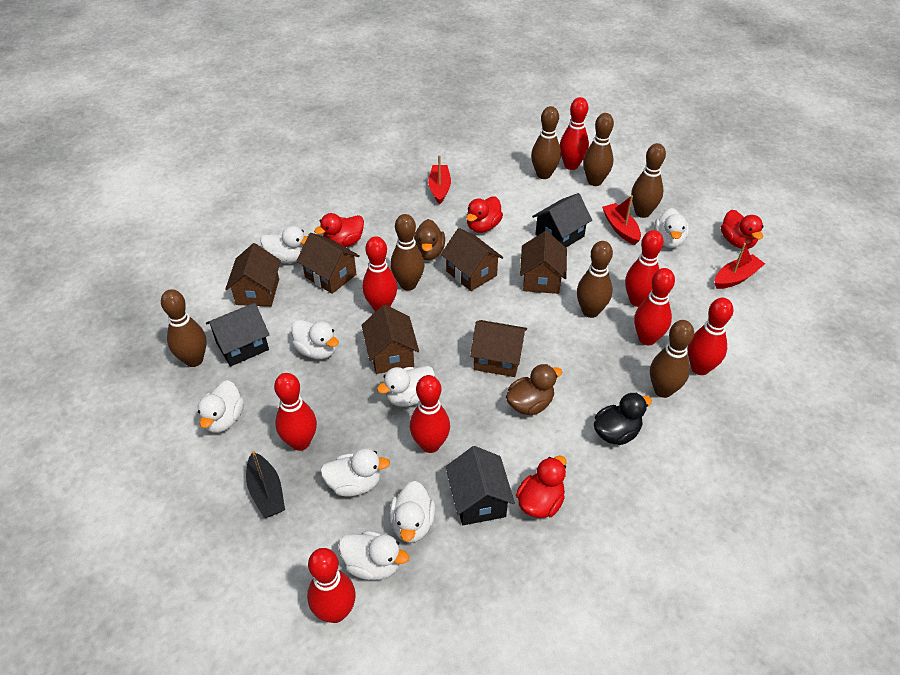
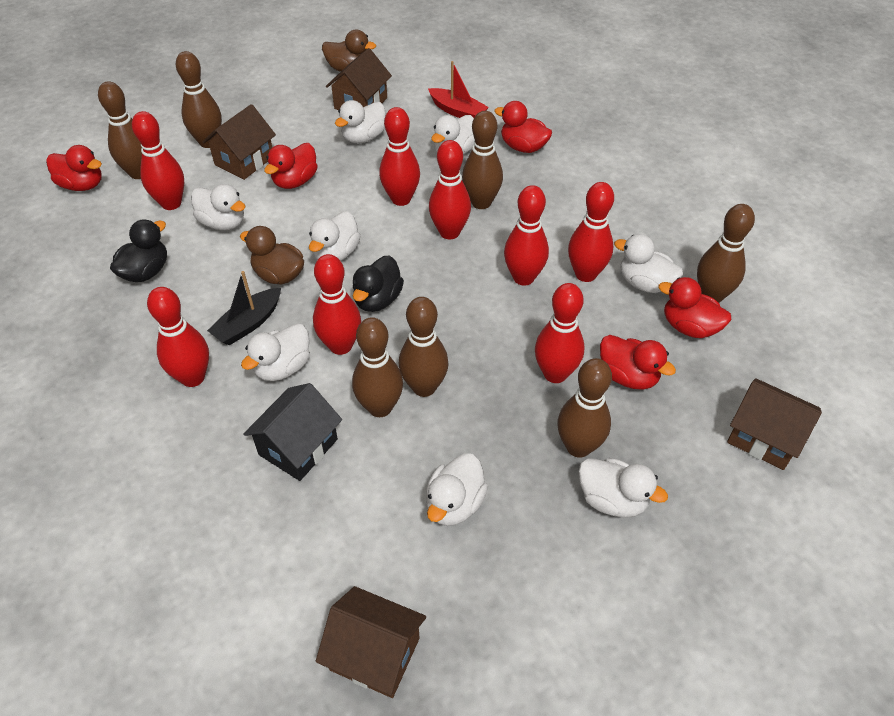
black duck: 1 -> 2
black house: 3 -> 1
brown house: 6 -> 4
red boat: 3 -> 1
red duck: 4 -> 5

